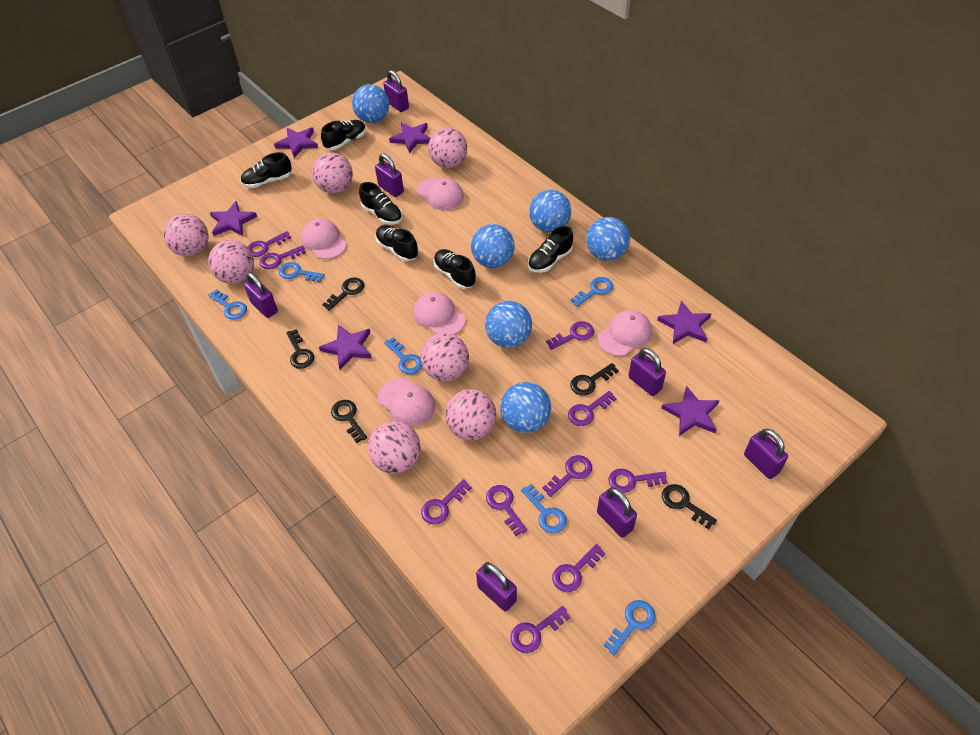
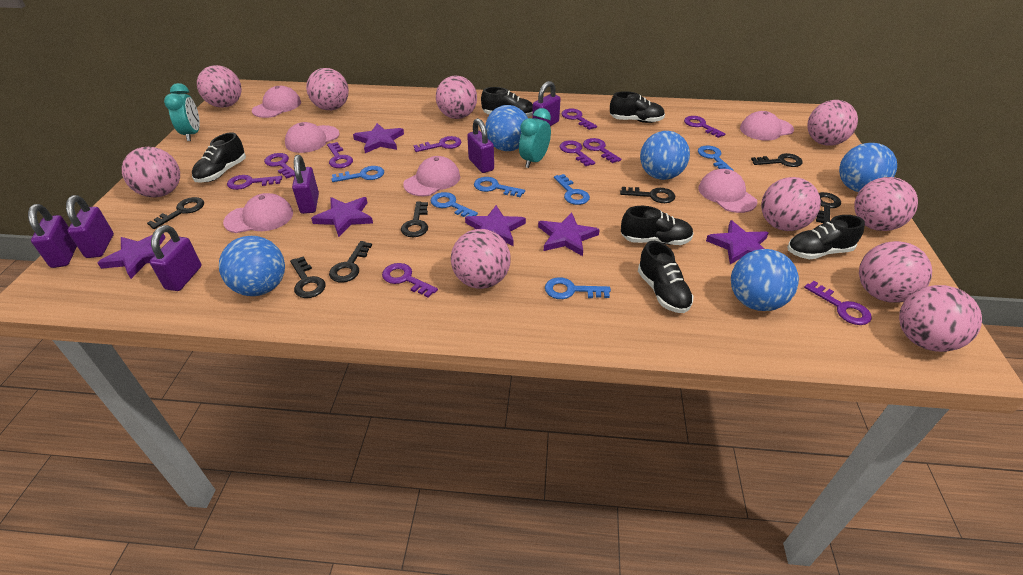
black key: 5 -> 7
blue ball: 6 -> 5
pink ball: 7 -> 10
pink cap: 5 -> 6
purple padlock: 7 -> 6
turquoise clock: 0 -> 2

